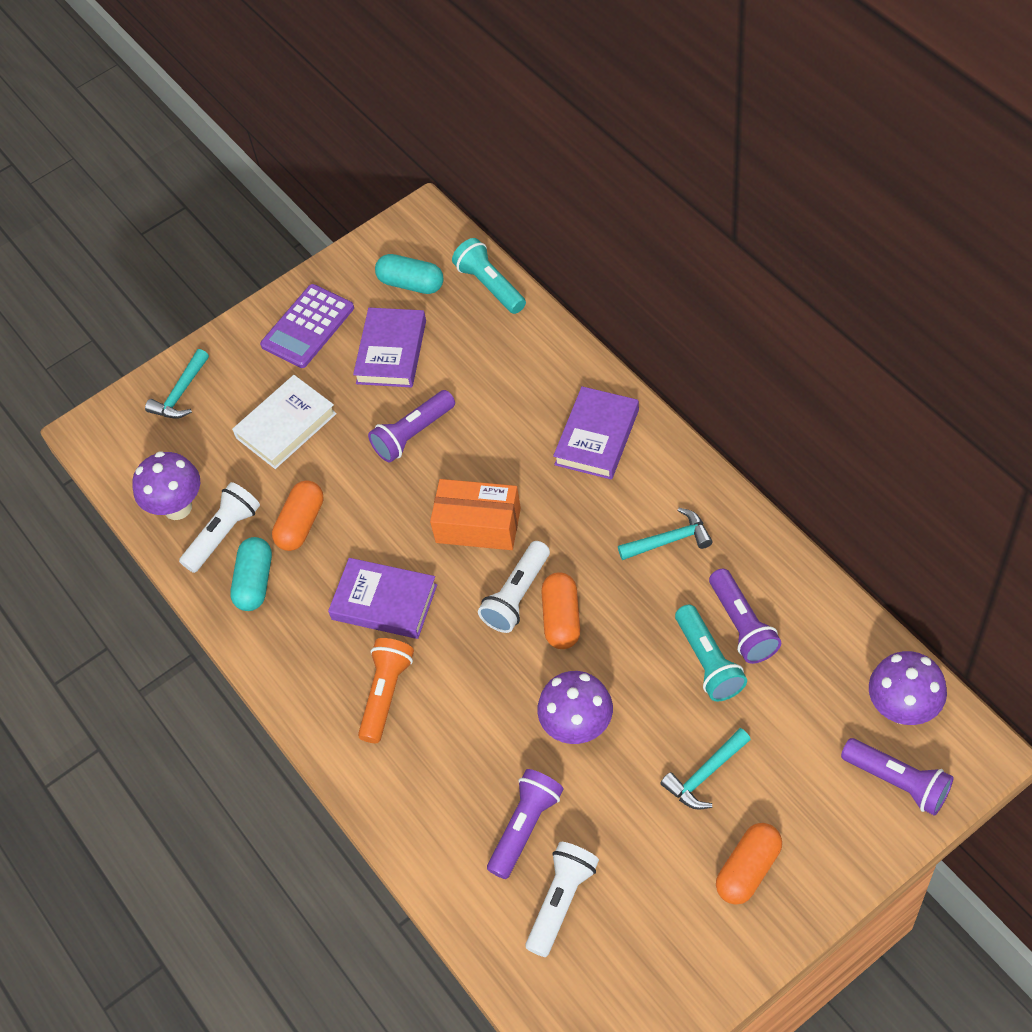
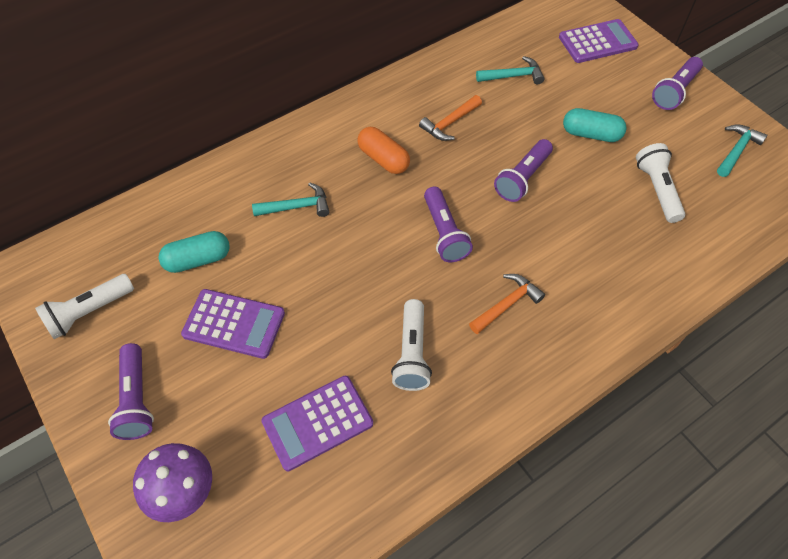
orange box: 1 -> 0
orange capsule: 3 -> 1
orange flashlight: 1 -> 0
orange hammer: 0 -> 2
purple book: 3 -> 0
purple calculator: 1 -> 3
purple mushroom: 3 -> 1
turquoise flashlight: 2 -> 0
white book: 1 -> 0

